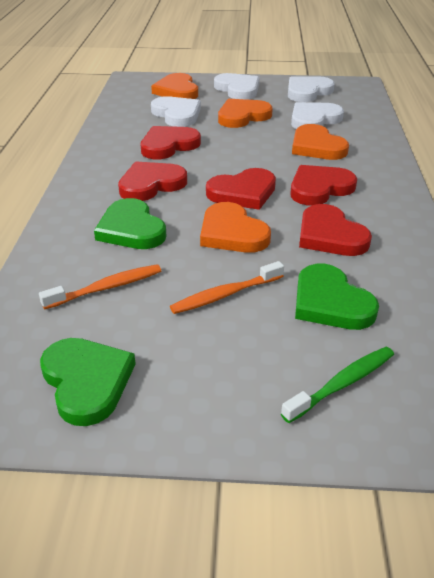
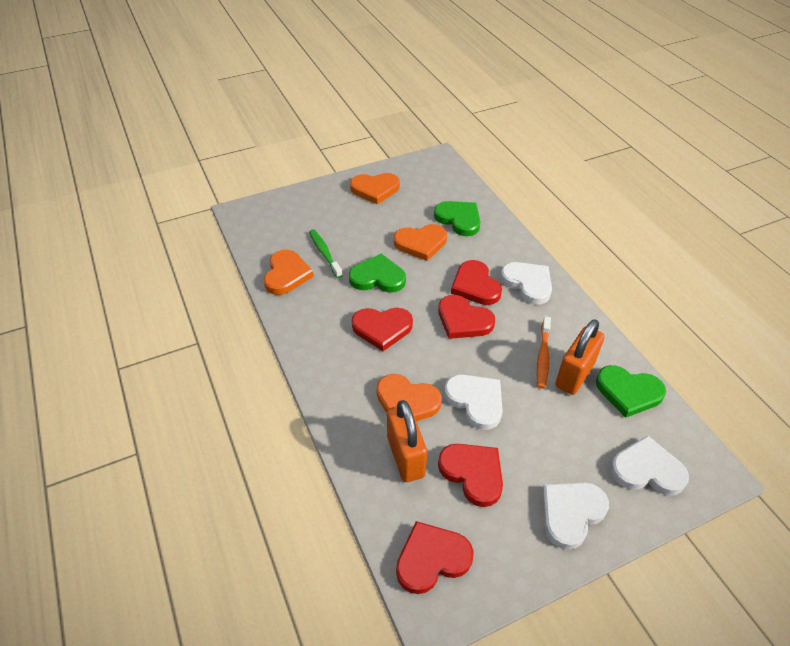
orange padlock: 0 -> 2
orange toothbrush: 2 -> 1

